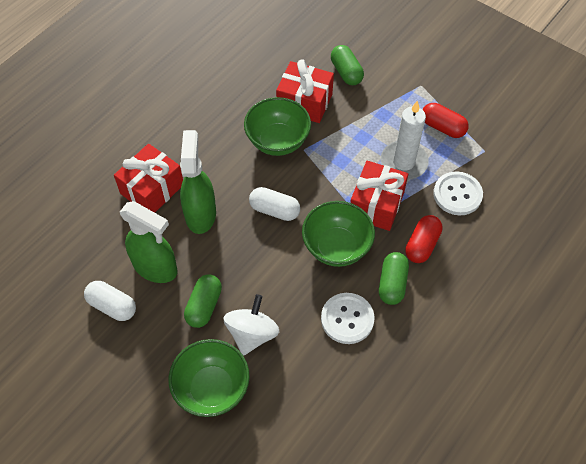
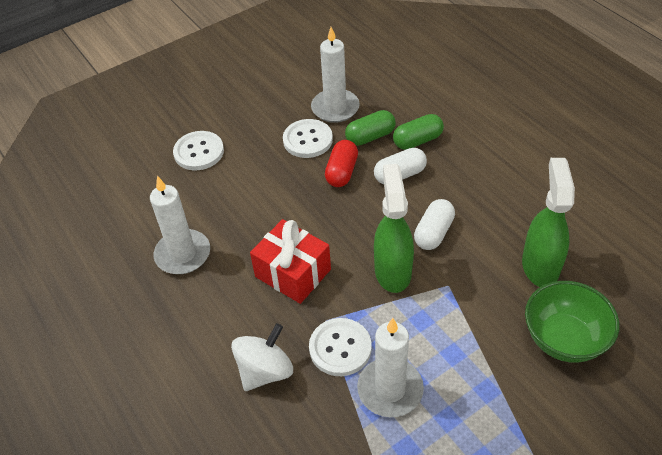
green bowl: 3 -> 1
green capsule: 3 -> 2
red capsule: 2 -> 1
red gift: 3 -> 1
white button: 2 -> 3
white candle: 1 -> 3

